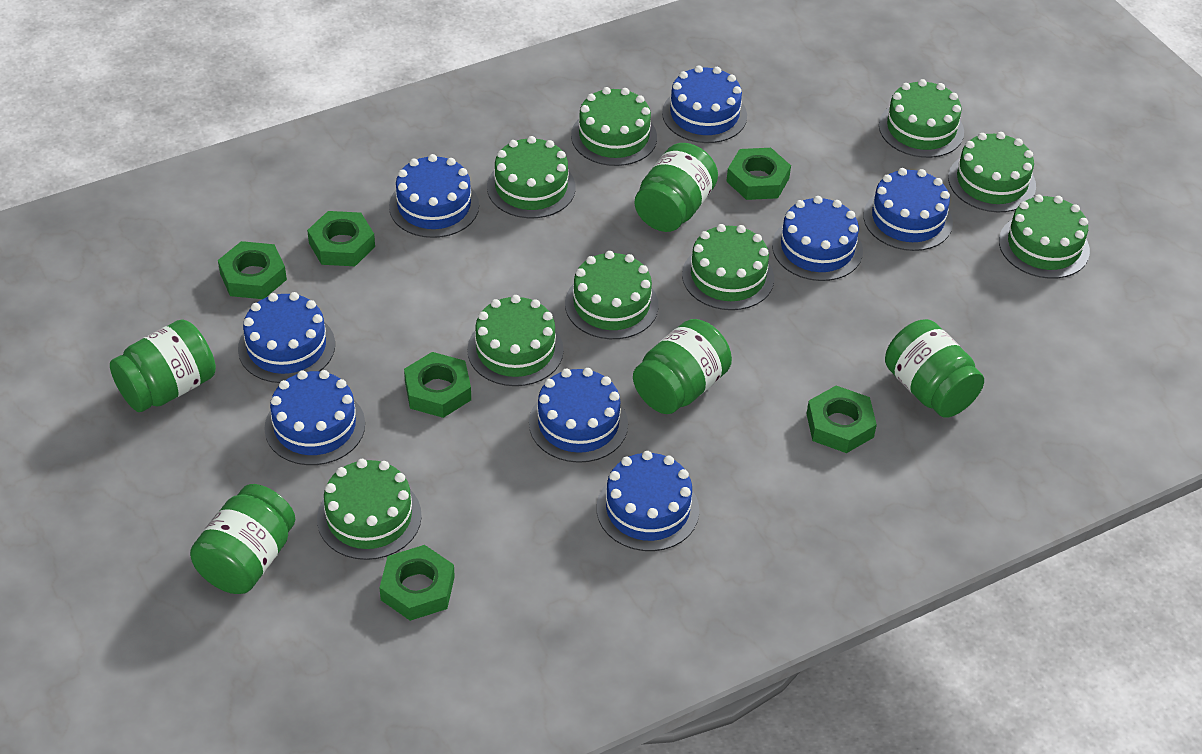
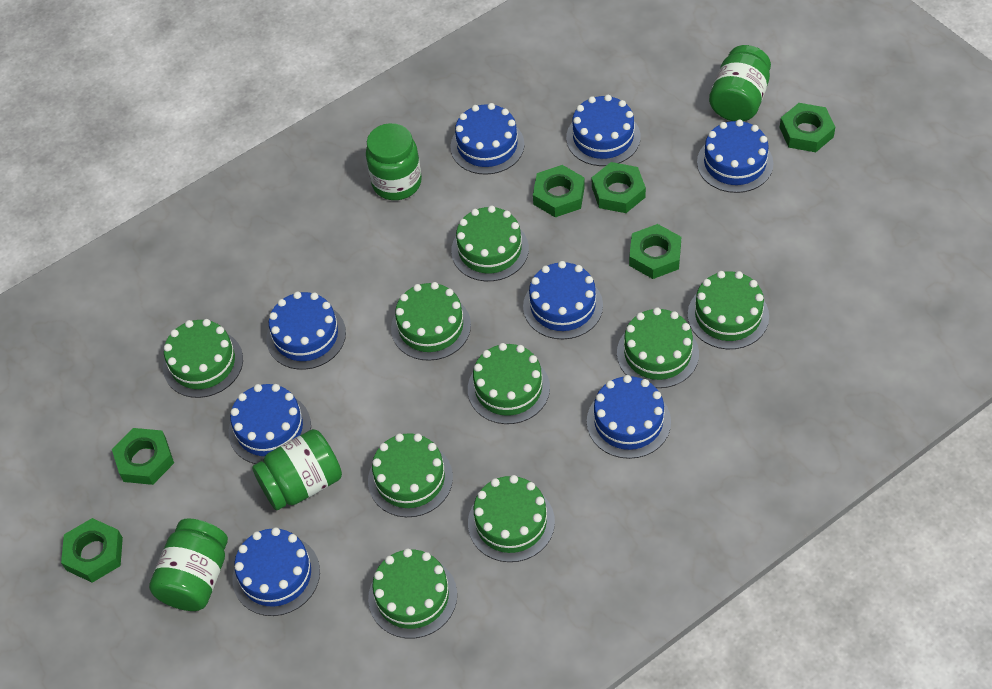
green jar: 5 -> 4

